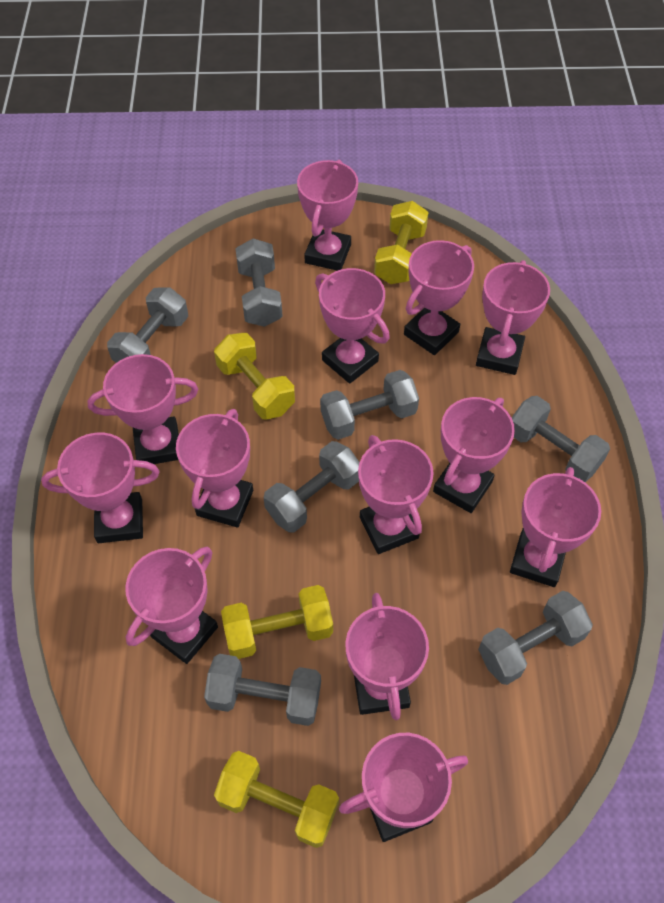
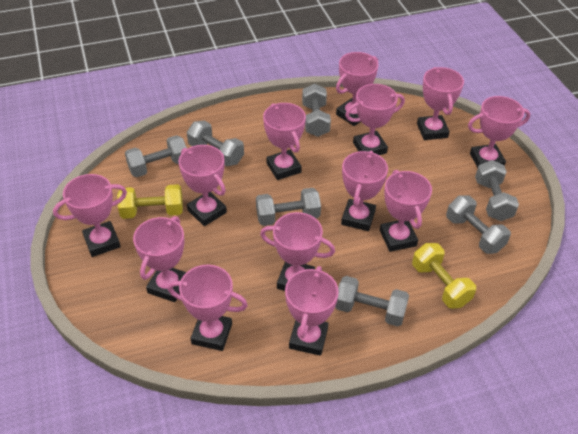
yellow dumbbell: 4 -> 2

